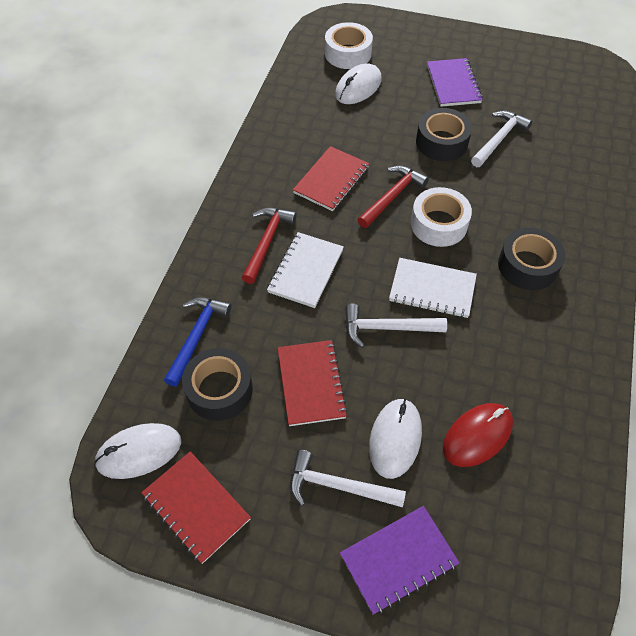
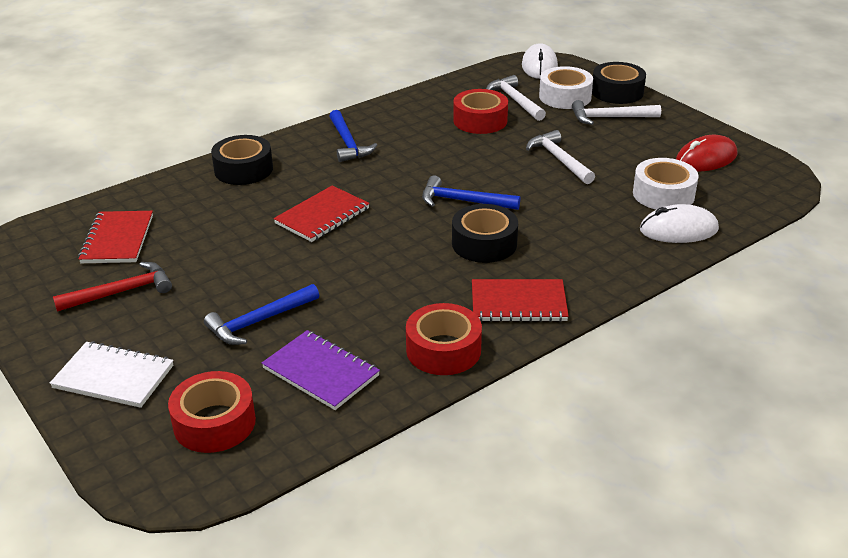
blue hammer: 1 -> 3
purple notebook: 2 -> 1
red hammer: 2 -> 1
red tape: 0 -> 3
white mouse: 3 -> 2
white notebook: 2 -> 1

